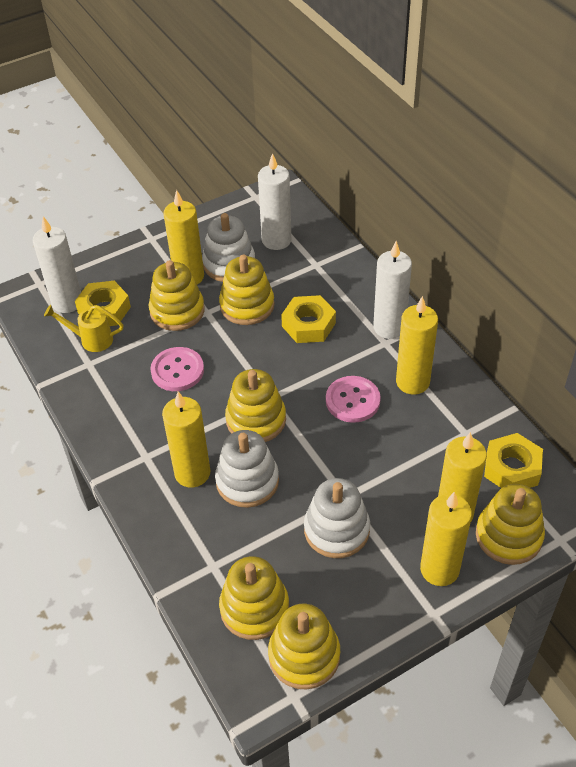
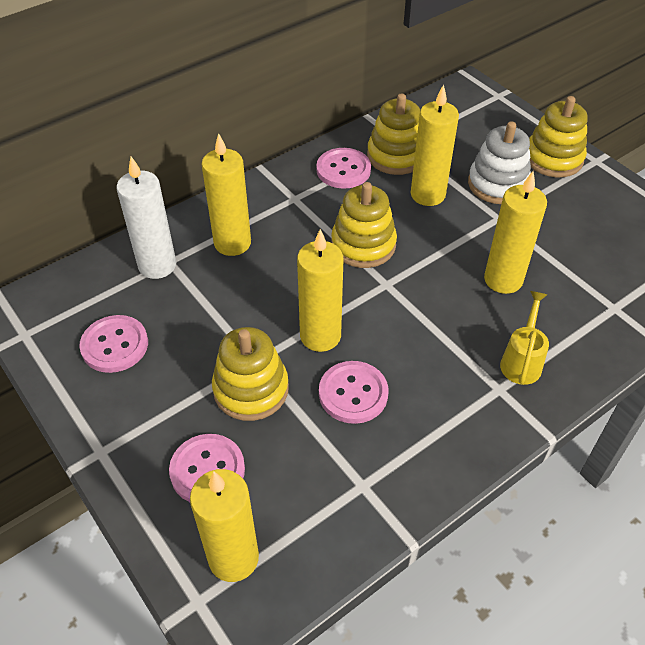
pink button: 2 -> 4
white candle: 3 -> 1
white stacking toy: 3 -> 1
yellow nut: 3 -> 0
yellow stacking toy: 6 -> 4

